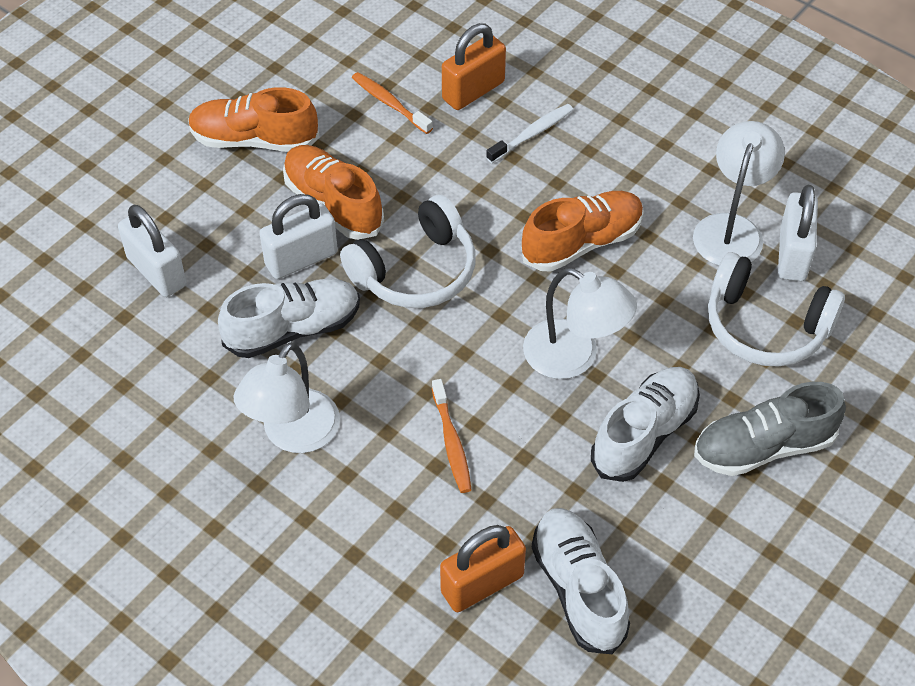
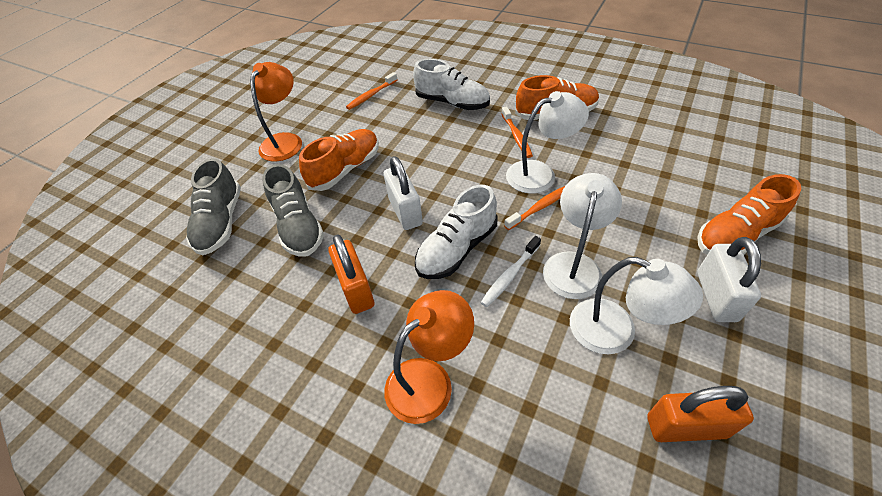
grey shoe: 1 -> 2
orange lamp: 0 -> 2
orange toothbrush: 2 -> 3
white headphones: 2 -> 0
white padlock: 3 -> 2
white shoe: 3 -> 2

